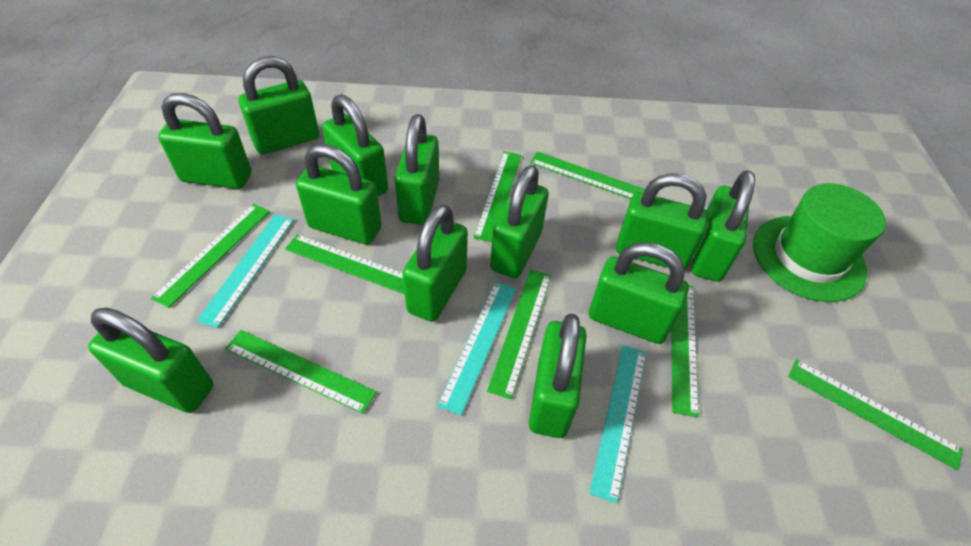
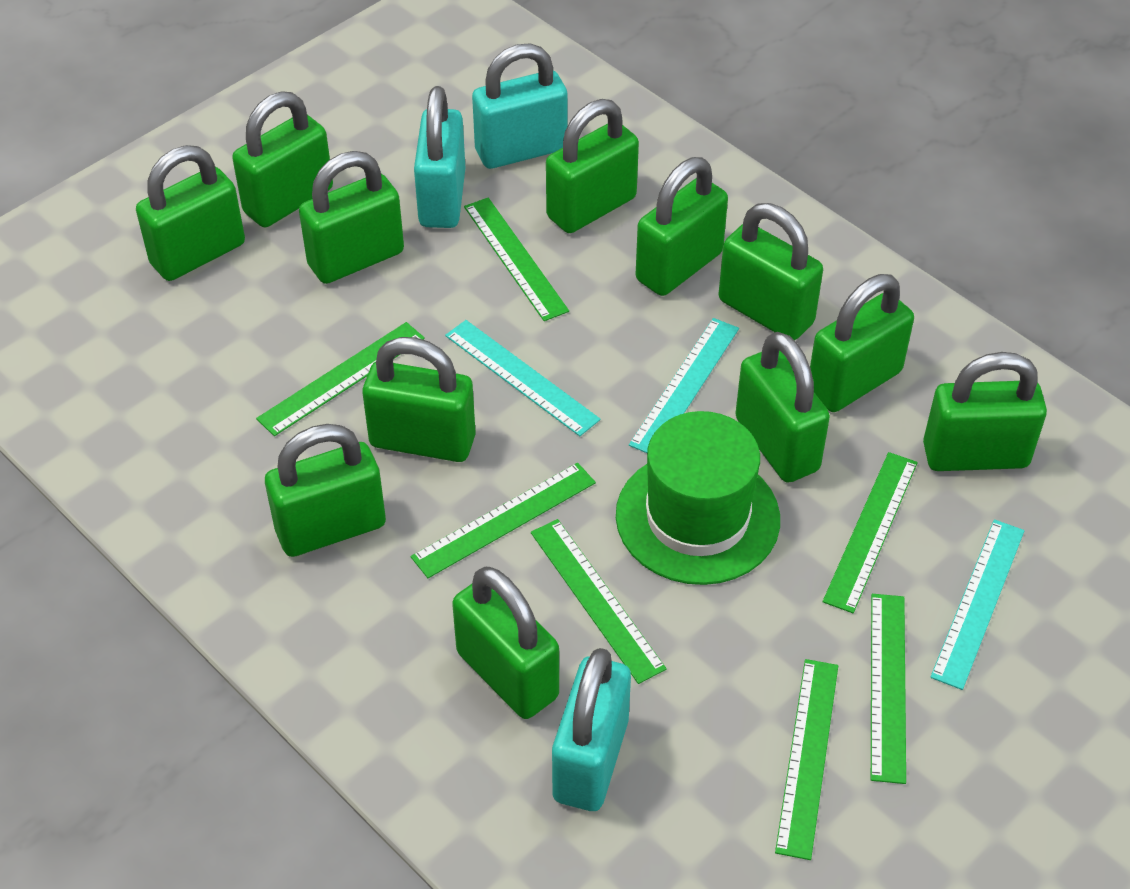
green ruler: 8 -> 7
turquoise padlock: 0 -> 3

